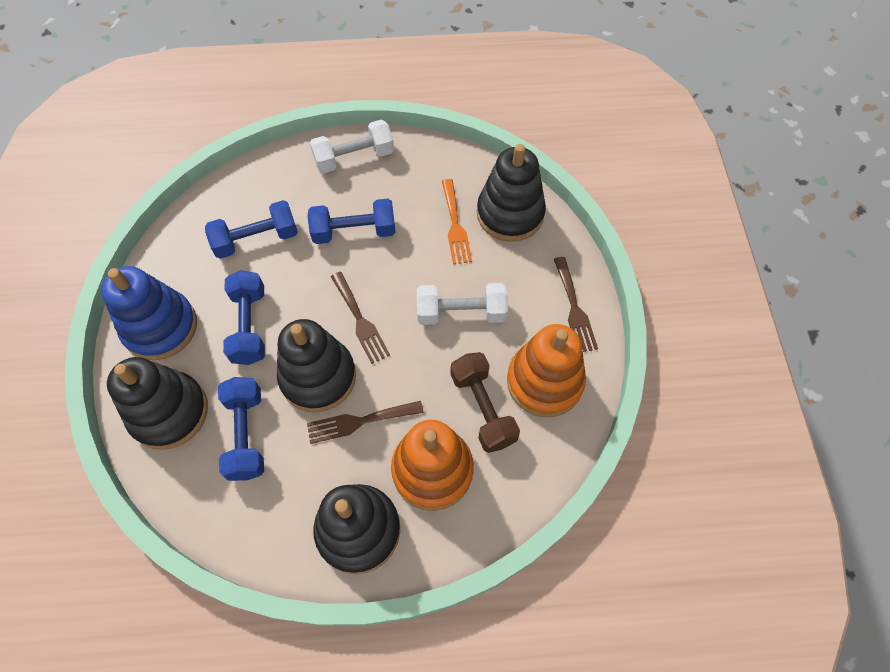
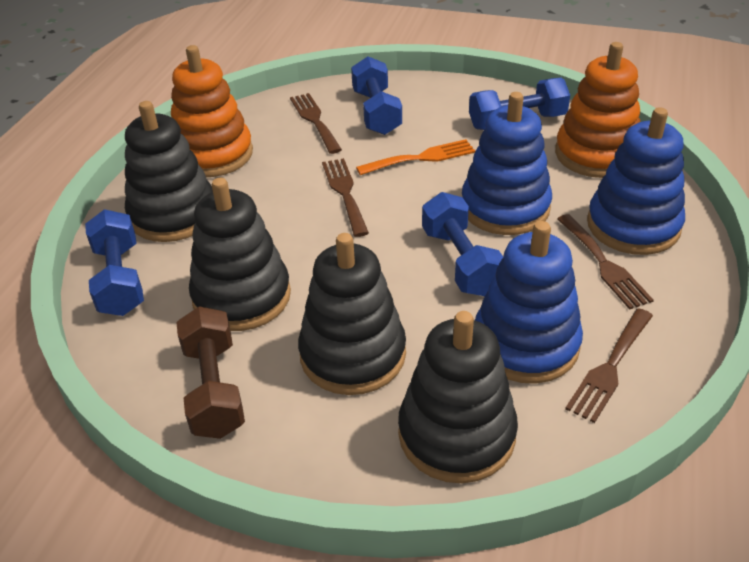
blue stacking toy: 1 -> 3
brown fork: 3 -> 4
white dumbbell: 2 -> 0

